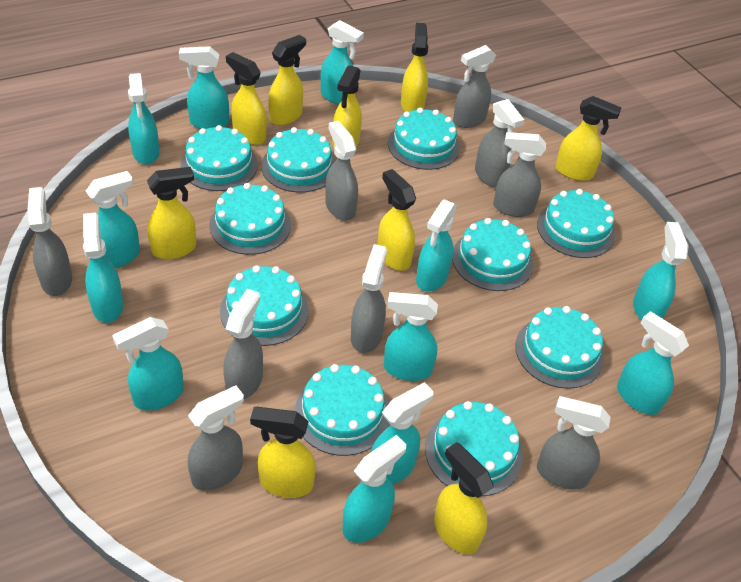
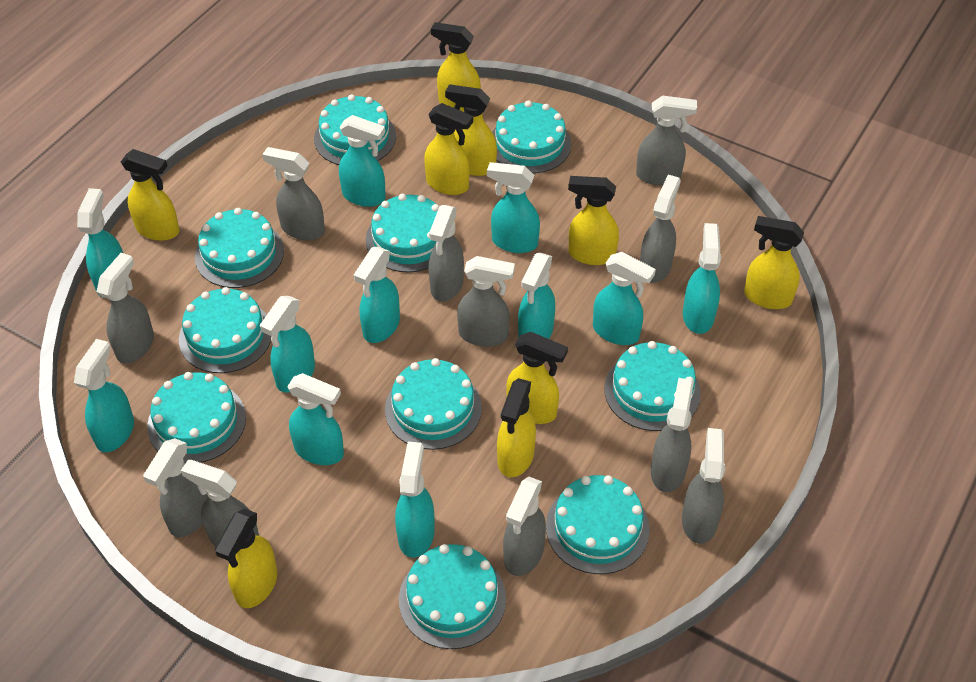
grey spray bottle: 9 -> 11
turquoise spray bottle: 12 -> 11

